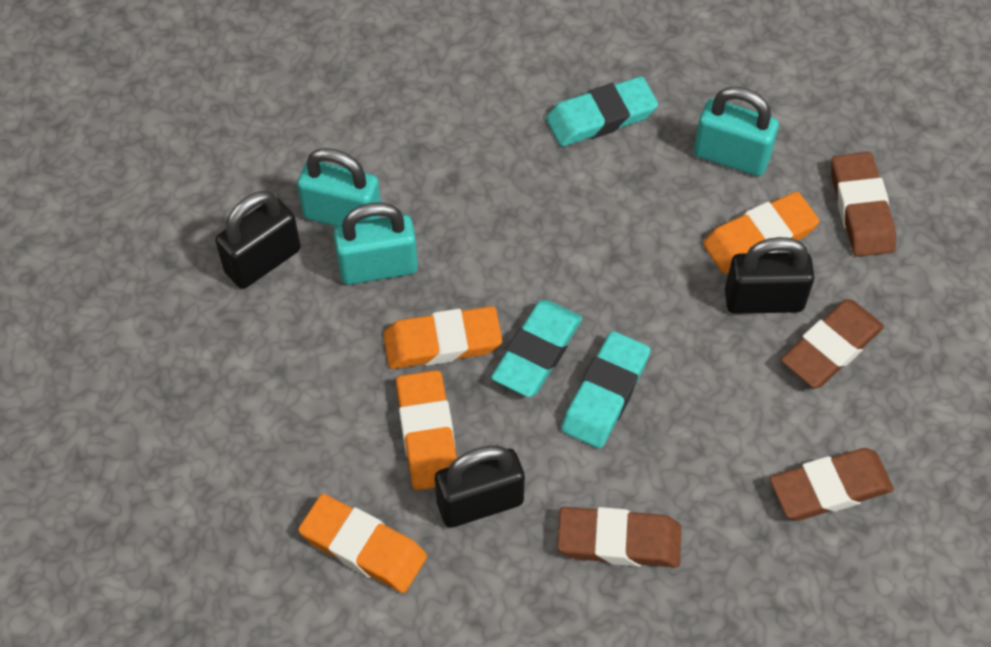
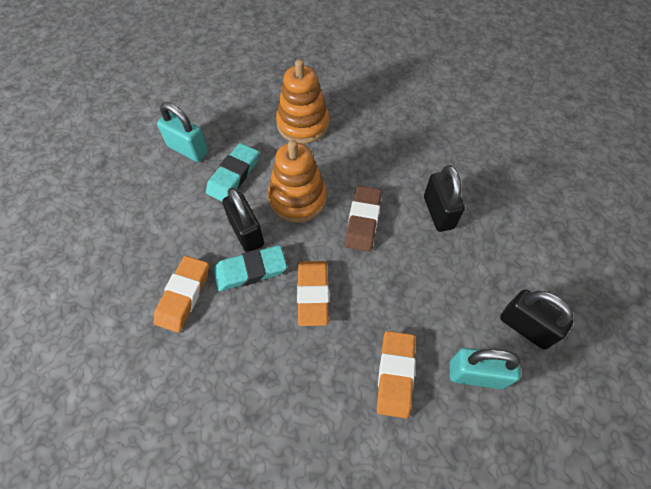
brown eraser: 4 -> 1
orange eraser: 4 -> 3
orange stacking toy: 0 -> 2
turquoise eraser: 3 -> 2
turquoise padlock: 3 -> 2

